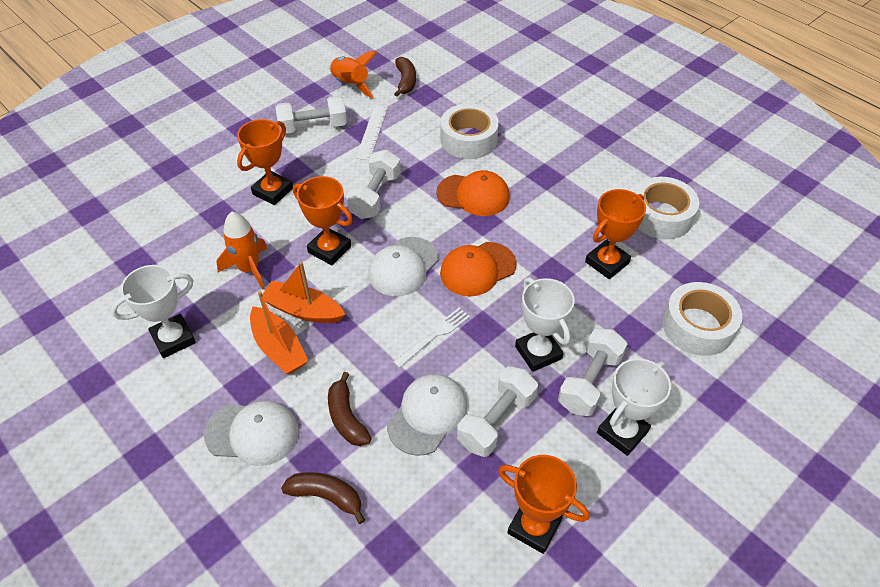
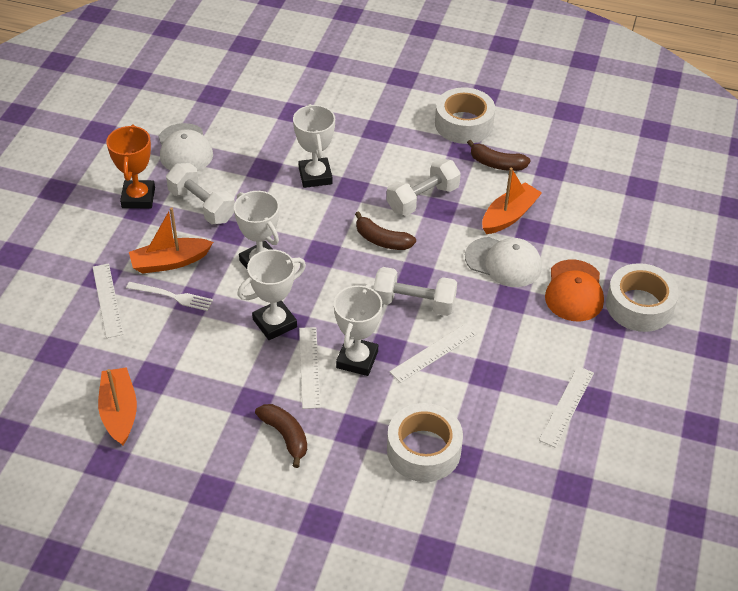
orange boat: 2 -> 3
orange cap: 2 -> 1
orange rocket: 2 -> 0
orange trophy: 4 -> 1
white cap: 3 -> 2
white dumbbell: 4 -> 3
white ruler: 1 -> 4
white trophy: 3 -> 4

